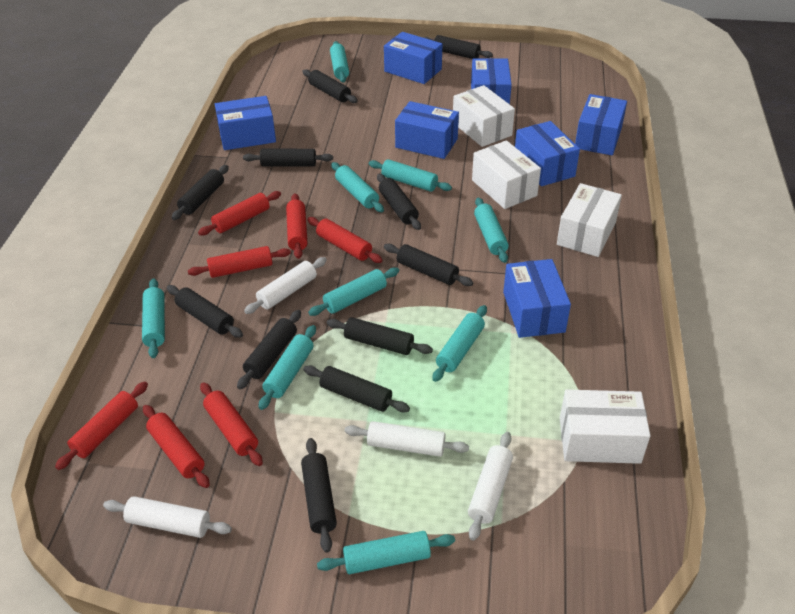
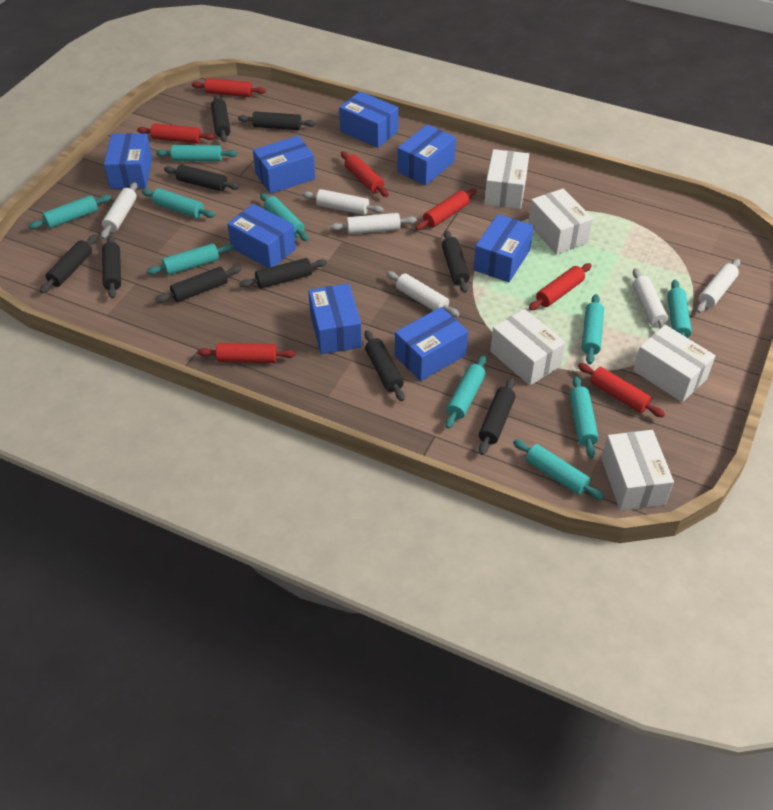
black rolling pin: 11 -> 10
blue box: 7 -> 8
turquoise rolling pin: 9 -> 10
white box: 4 -> 5
white rolling pin: 4 -> 6

